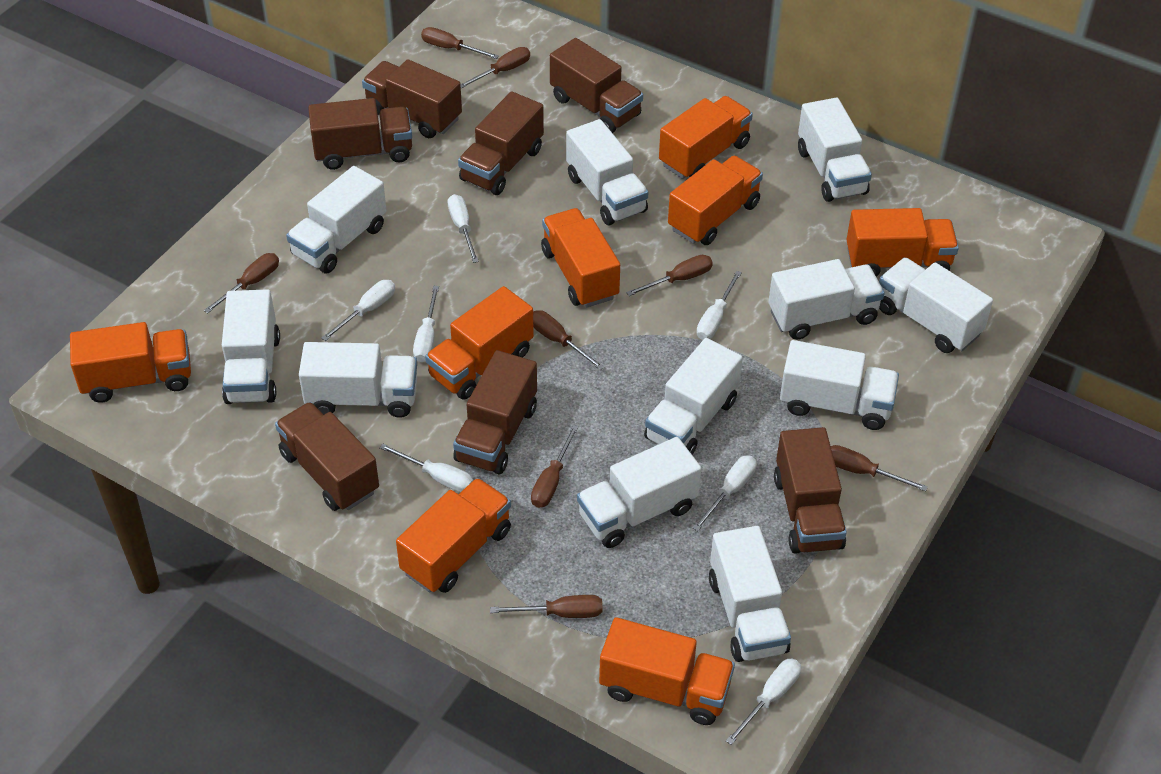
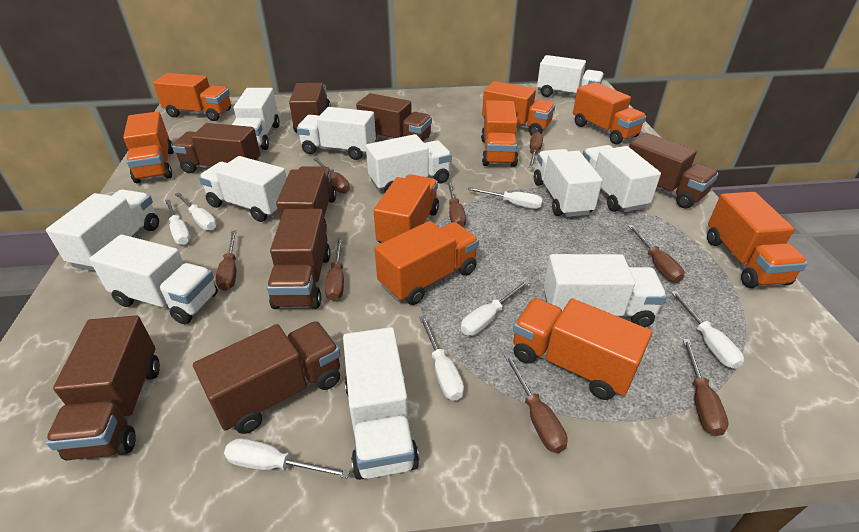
brown truck: 7 -> 8
orange truck: 8 -> 9

